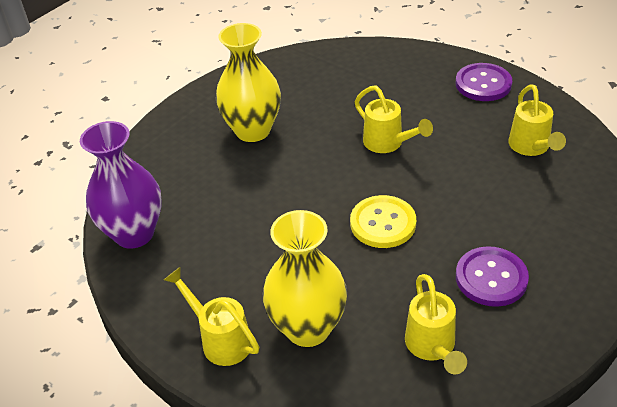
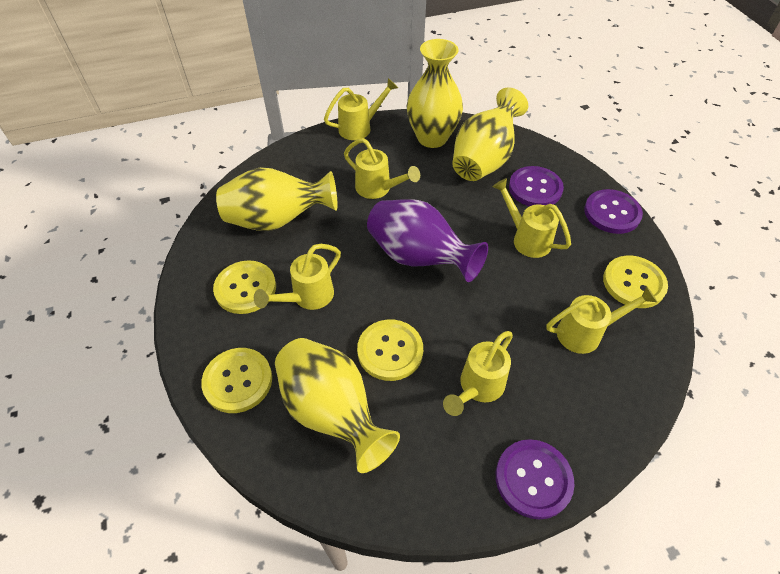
purple button: 2 -> 3
yellow button: 1 -> 4
yellow vase: 2 -> 4
yellow watering can: 4 -> 6

